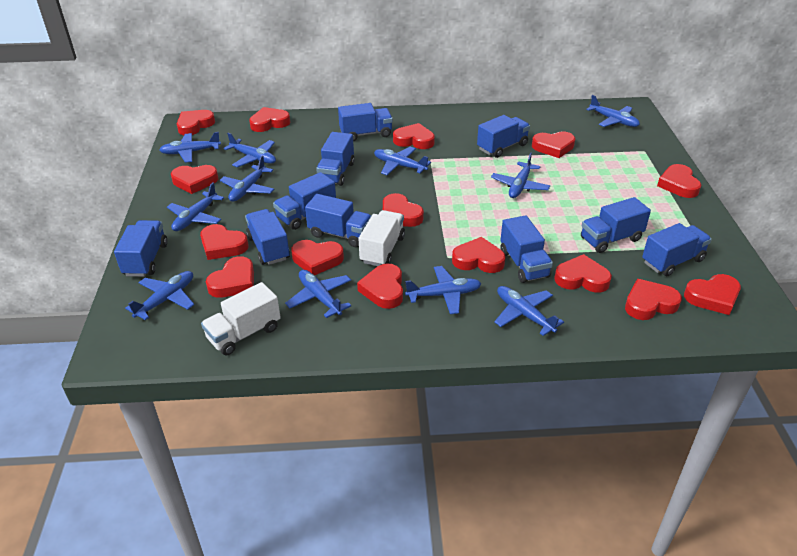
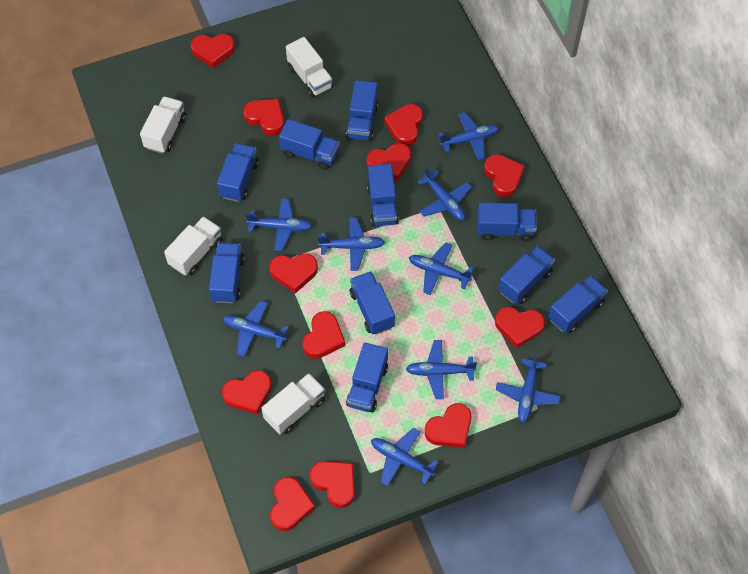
blue plane: 11 -> 9
red heart: 15 -> 12
white truck: 2 -> 4

